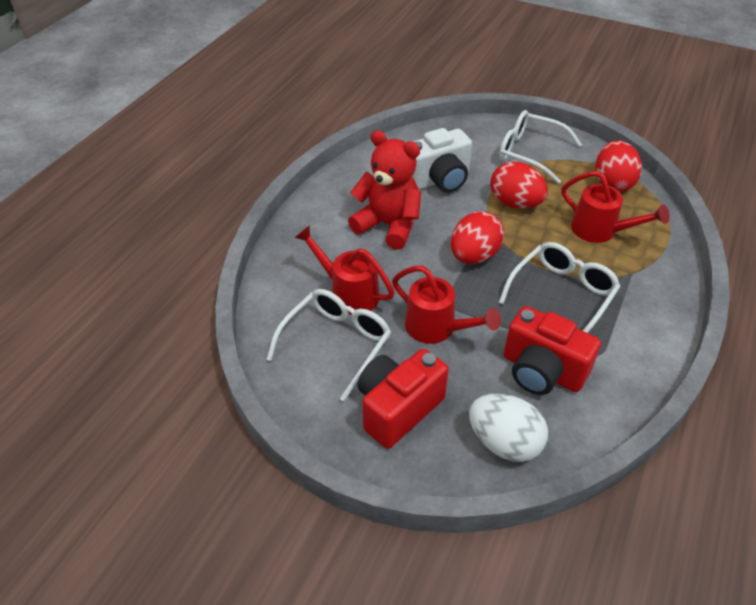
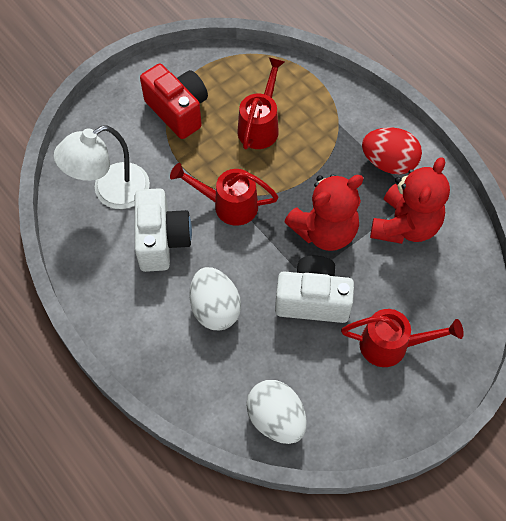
red camera: 2 -> 1
red egg: 3 -> 1
red teddy bear: 1 -> 2
white camera: 1 -> 2
white egg: 1 -> 2
white glasses: 3 -> 0
white lamp: 0 -> 1

